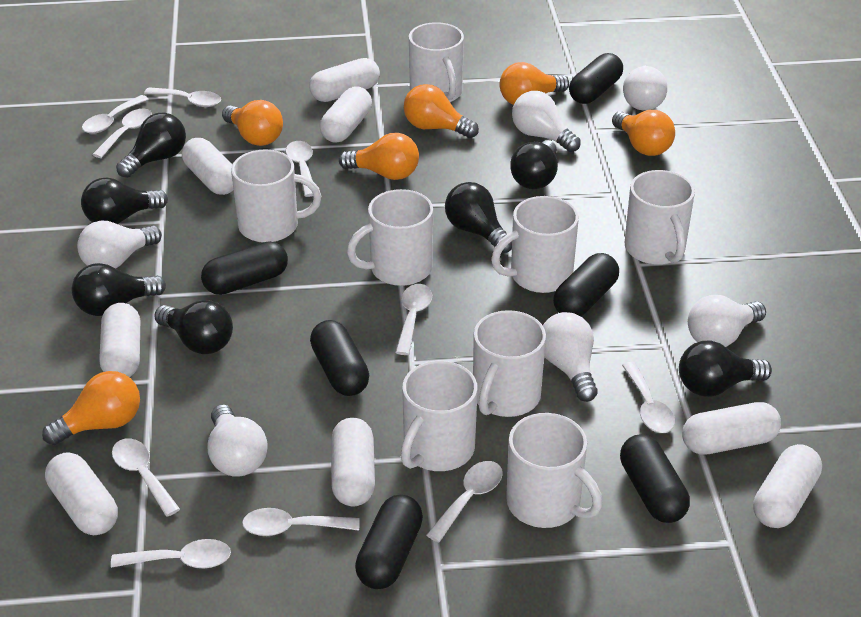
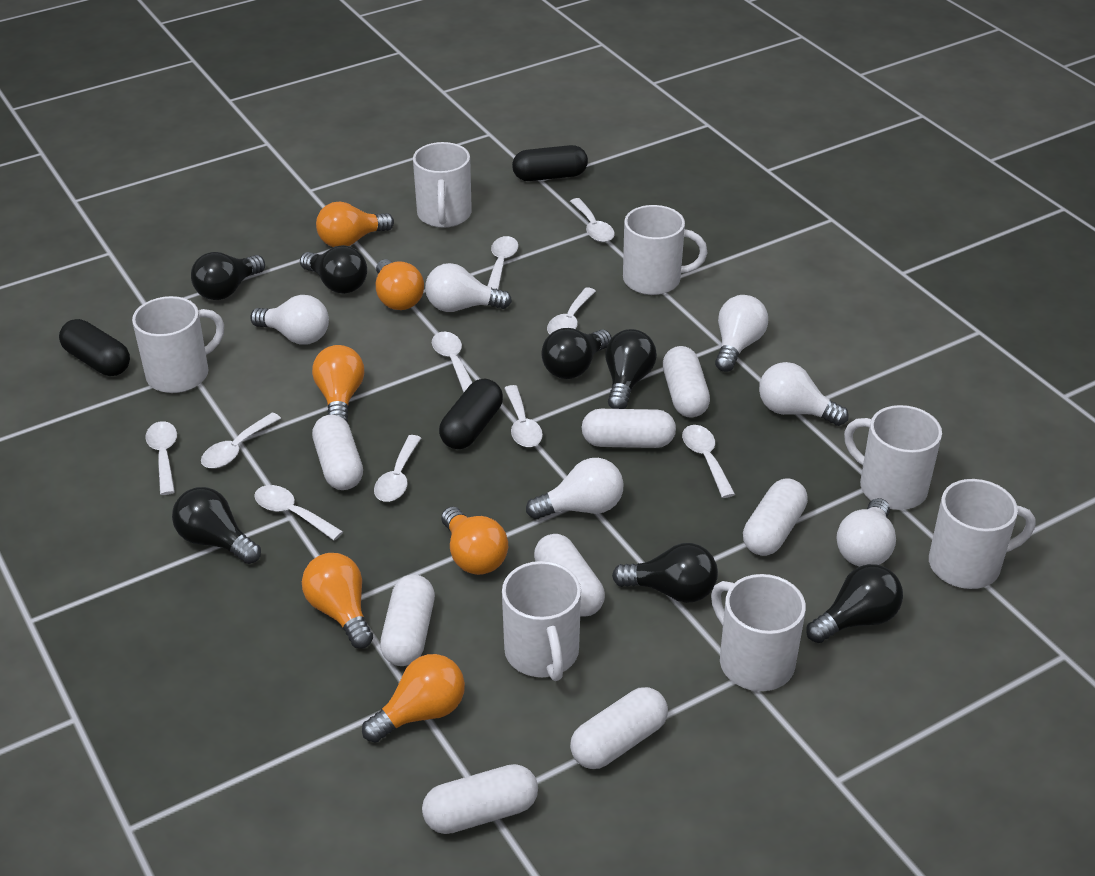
black capsule: 6 -> 3
white mug: 8 -> 7

